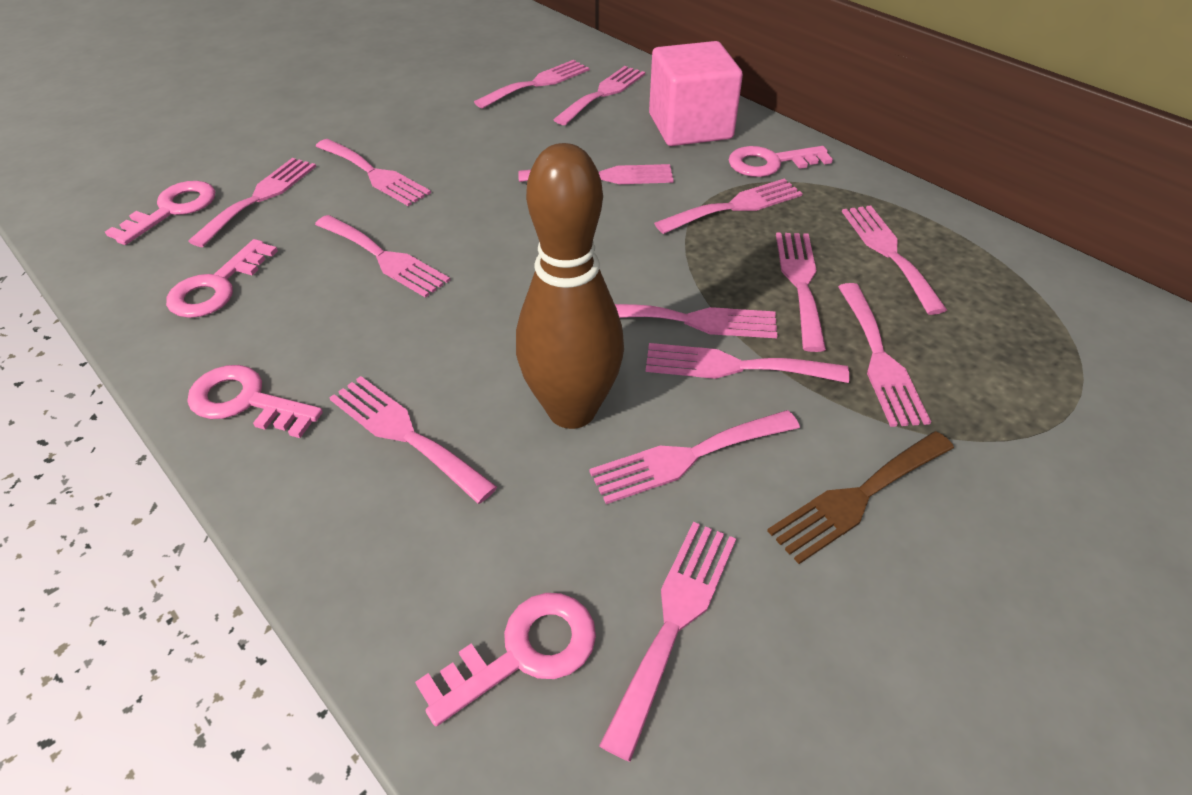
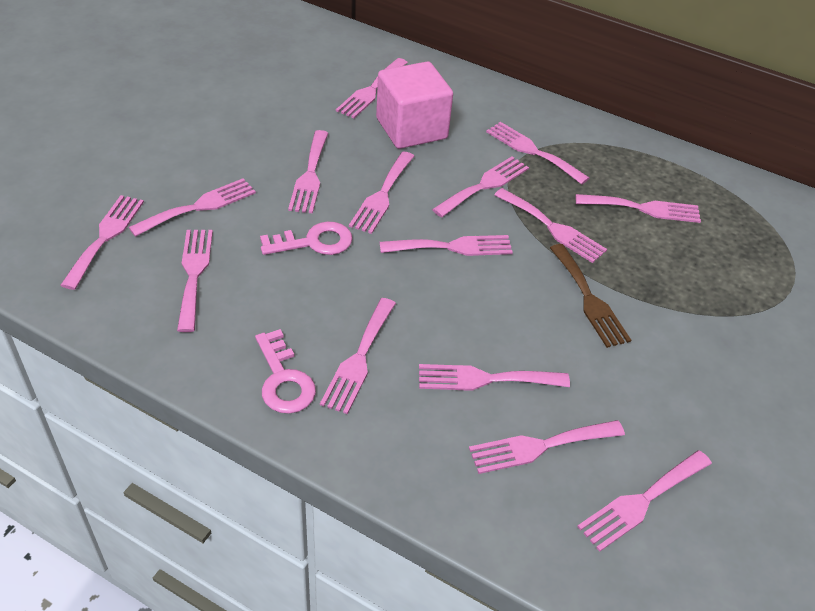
brown bowling pin: 1 -> 0
pink key: 5 -> 2

